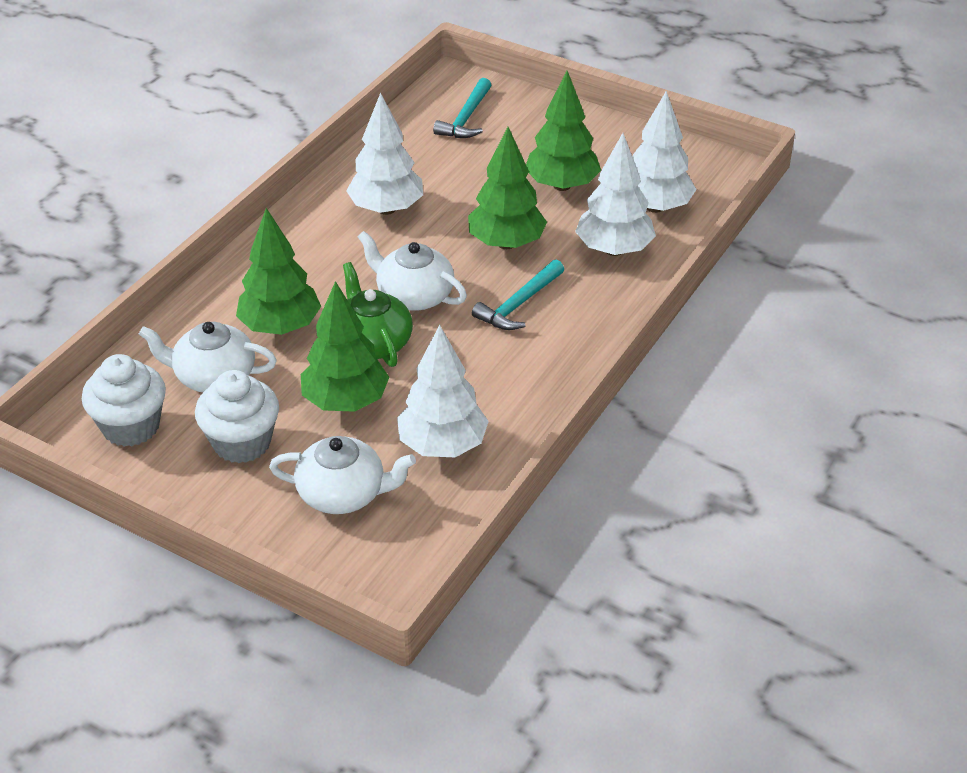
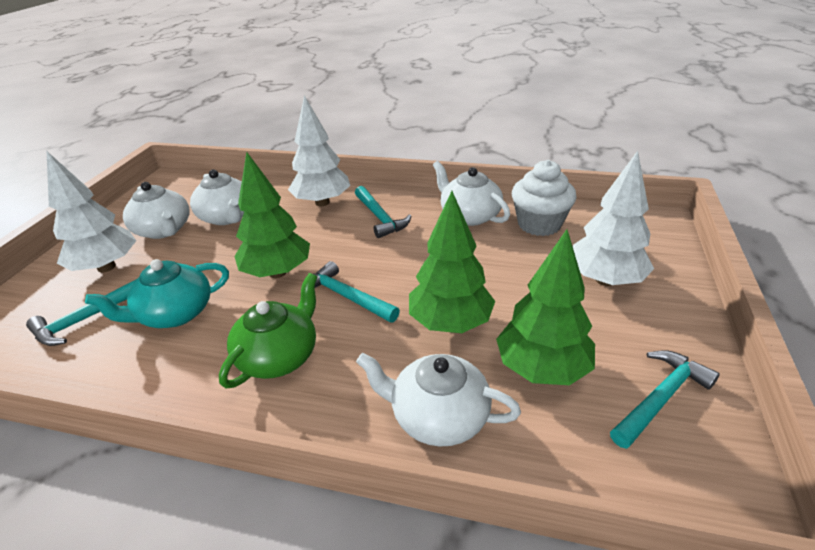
green tree: 4 -> 3
turquoise hammer: 2 -> 4
turquoise teapot: 0 -> 1
white cupcake: 2 -> 1
white teapot: 3 -> 4
white tree: 4 -> 3

